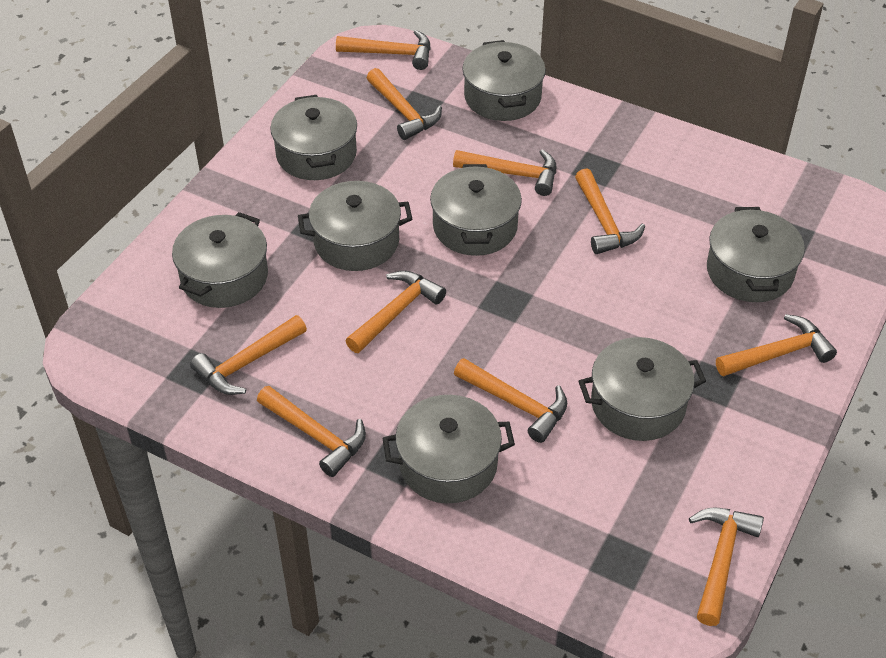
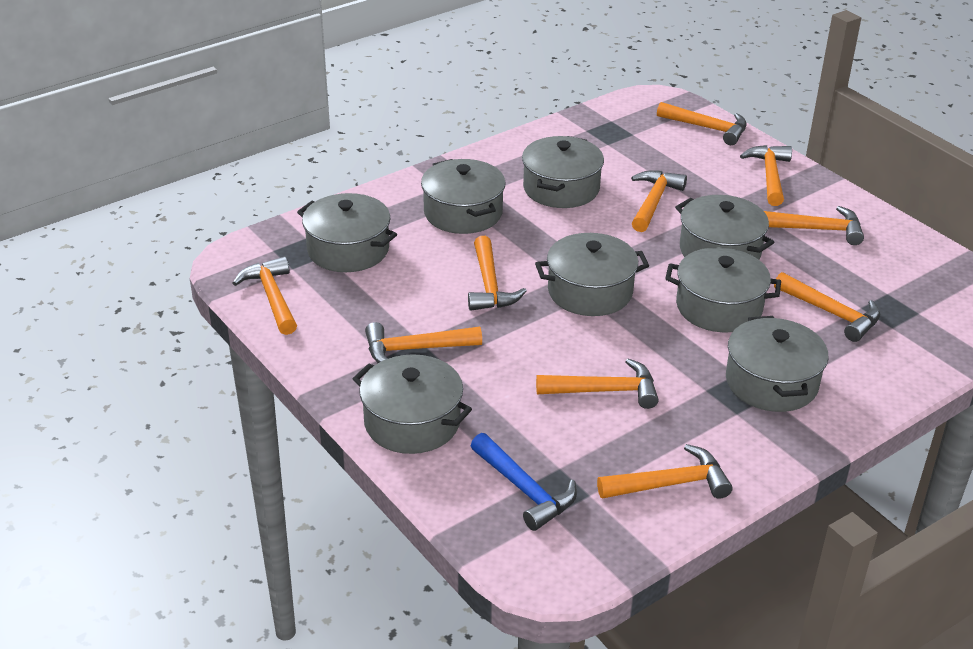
blue hammer: 0 -> 1

